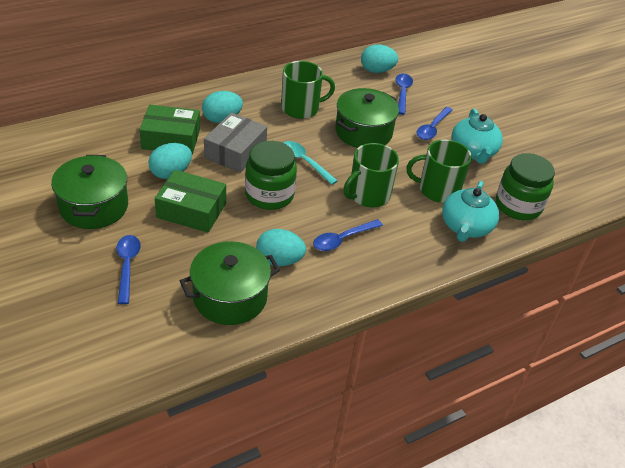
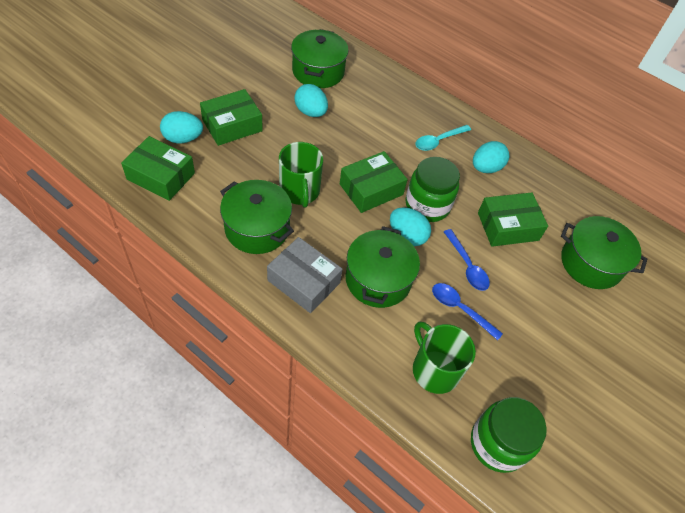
blue spoon: 4 -> 2
green box: 2 -> 4
green mug: 3 -> 2
green pot: 3 -> 4
turquoise teapot: 2 -> 0

